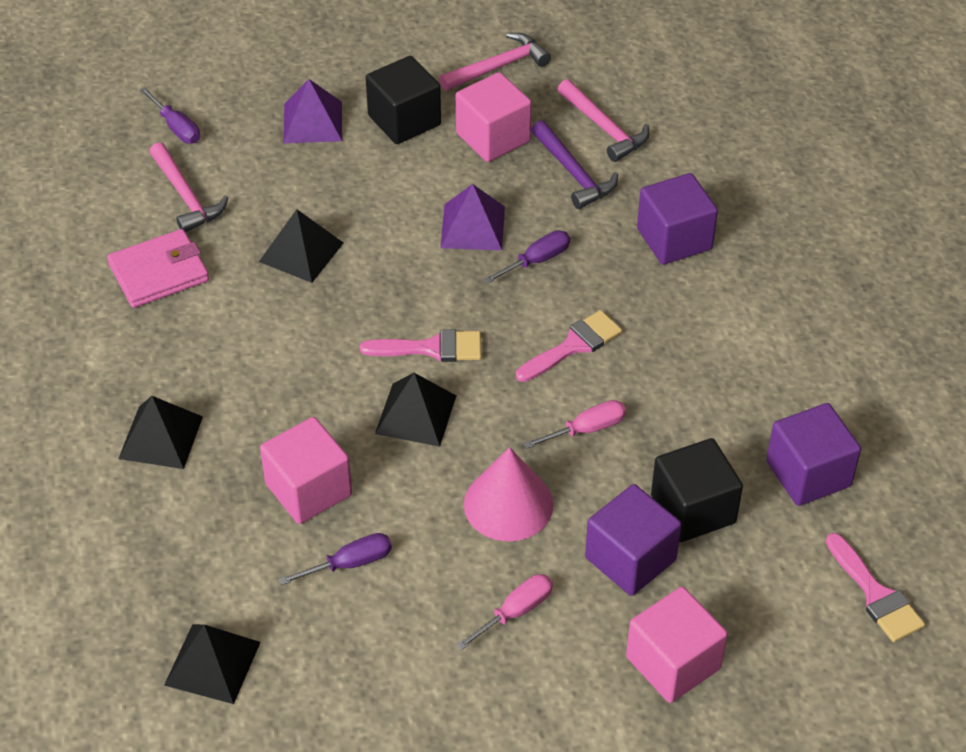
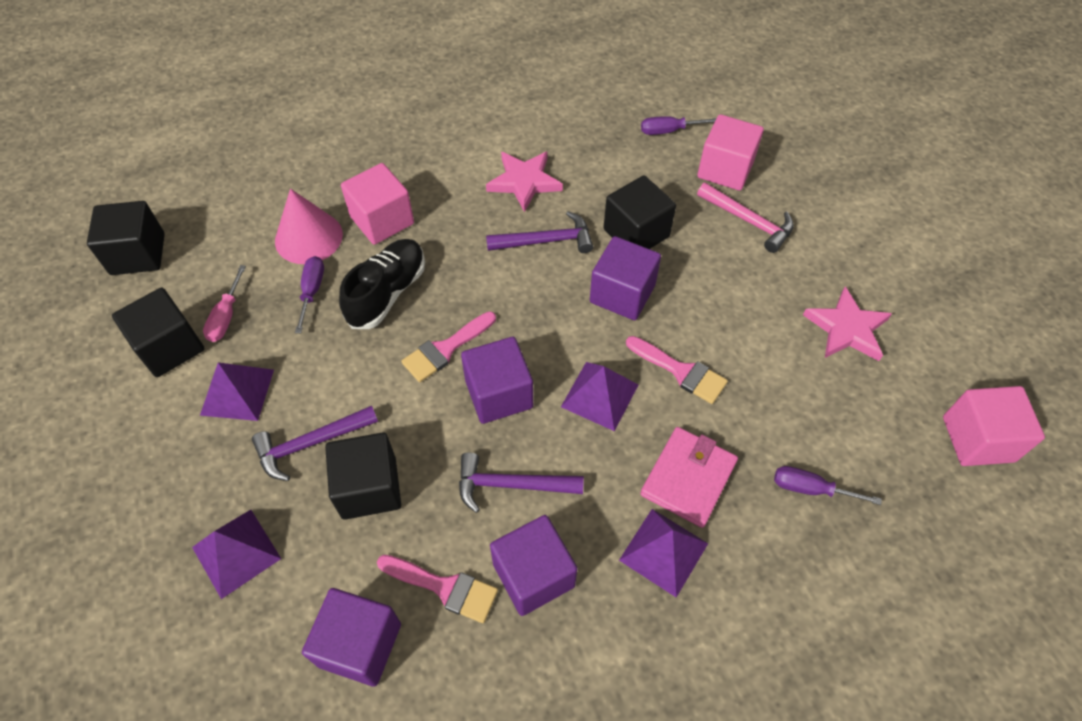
black cube: 2 -> 4
black pyramid: 4 -> 0
black shoe: 0 -> 1
pink hammer: 3 -> 1
pink screwdriver: 2 -> 1
pink star: 0 -> 2
purple cube: 3 -> 4
purple hammer: 1 -> 3
purple pyramid: 2 -> 4

